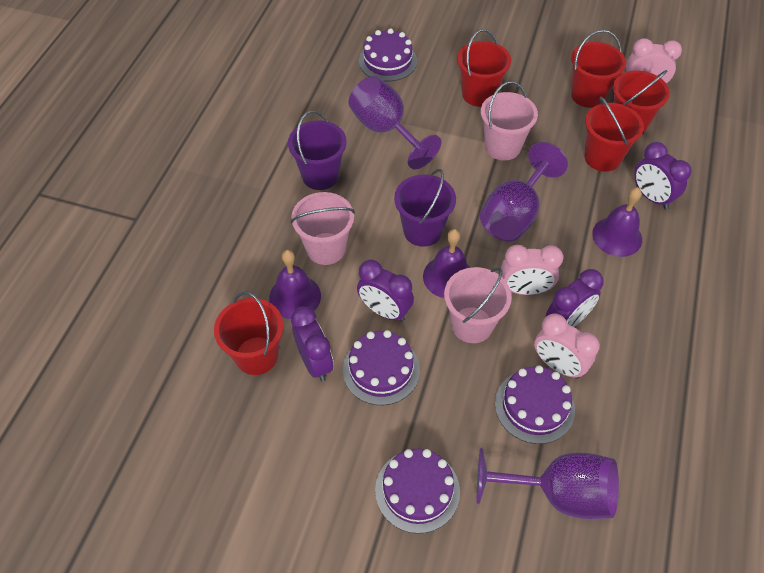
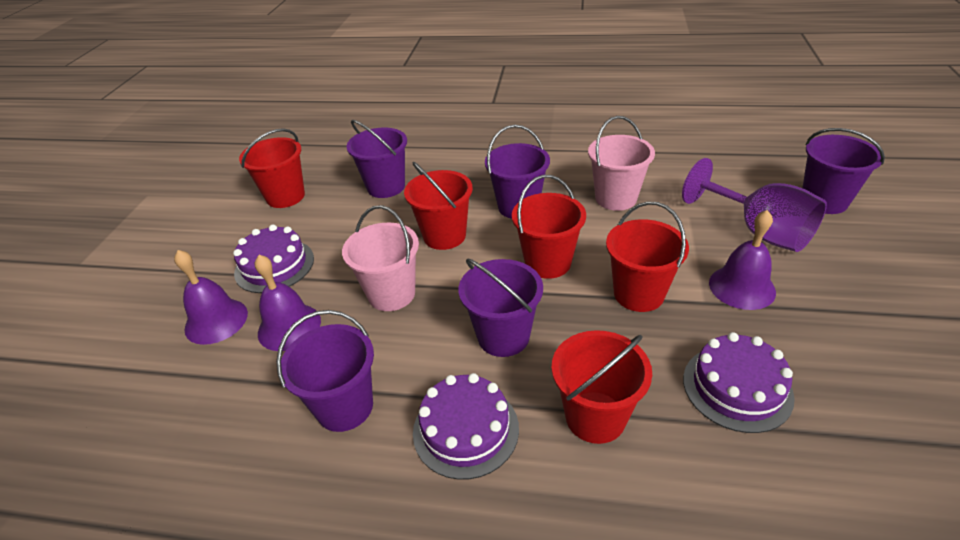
pink bucket: 3 -> 2
pink clock: 3 -> 0
purple bucket: 2 -> 5
purple cake: 4 -> 3
purple clock: 4 -> 0
purple goblet: 3 -> 1

